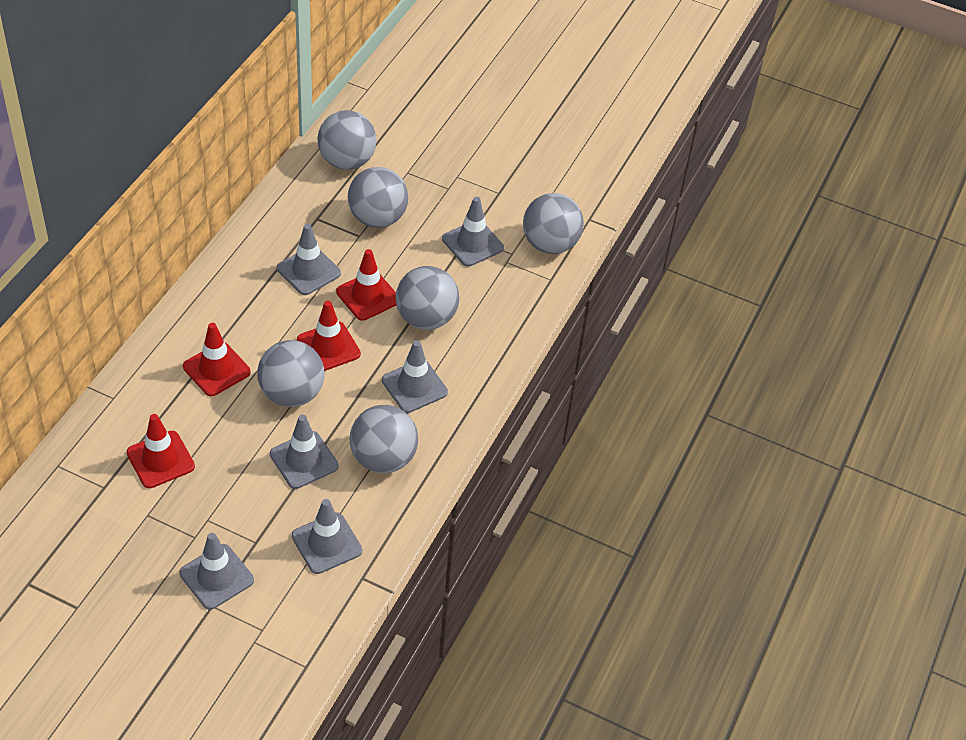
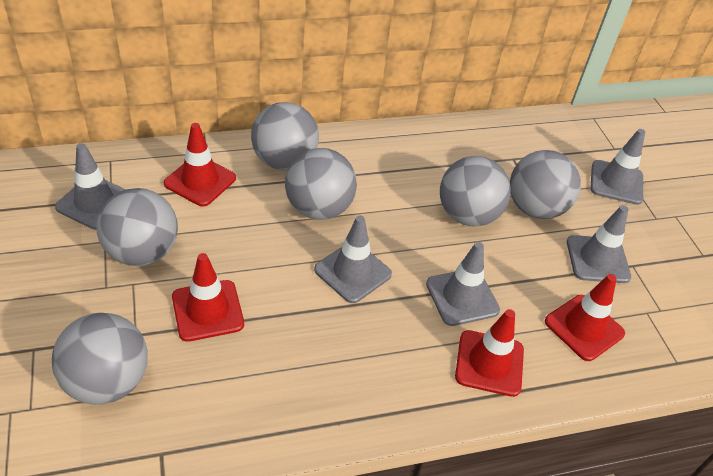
grey traffic cone: 6 -> 5

